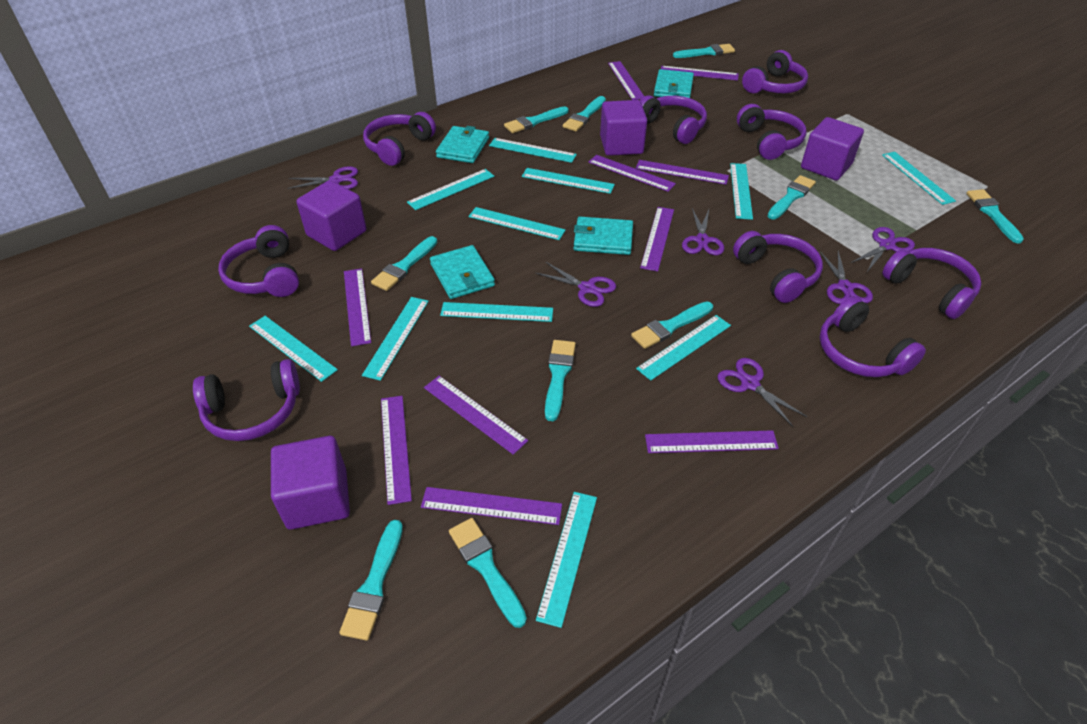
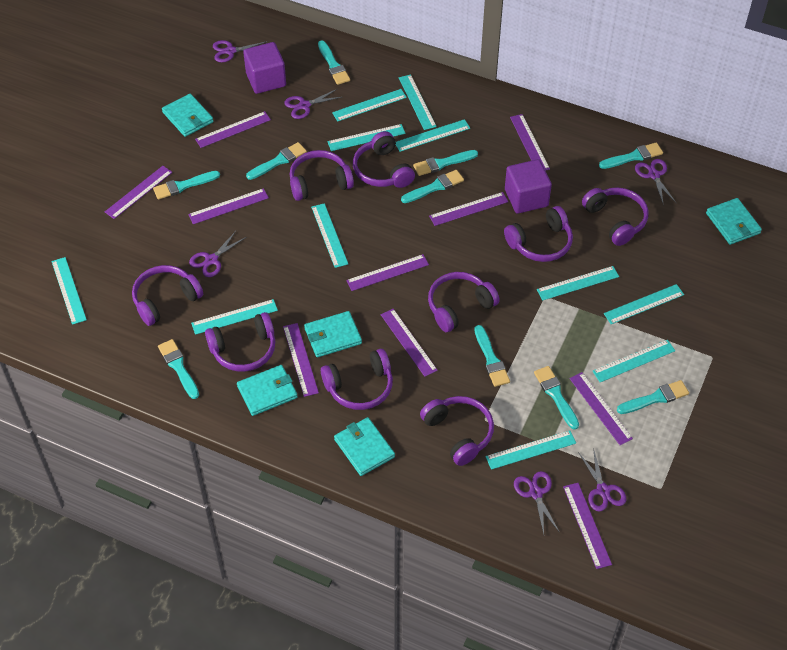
purple cube: 4 -> 2
turquoise wallet: 4 -> 5

